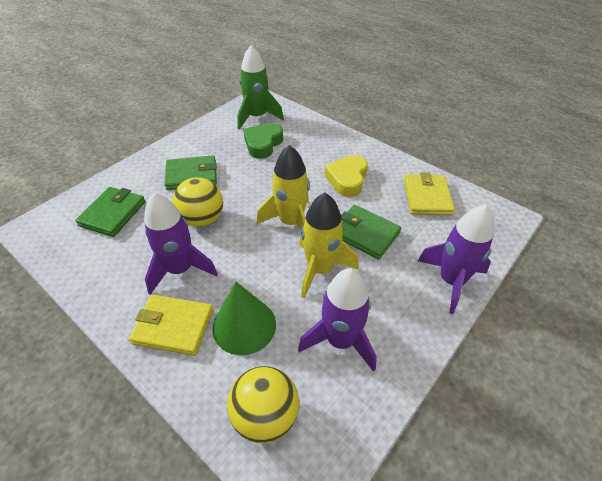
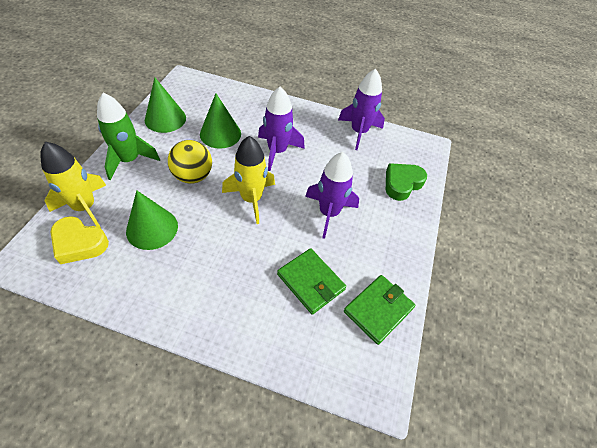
green cone: 1 -> 3
green wallet: 3 -> 2
yellow ball: 2 -> 1
yellow wallet: 2 -> 0

